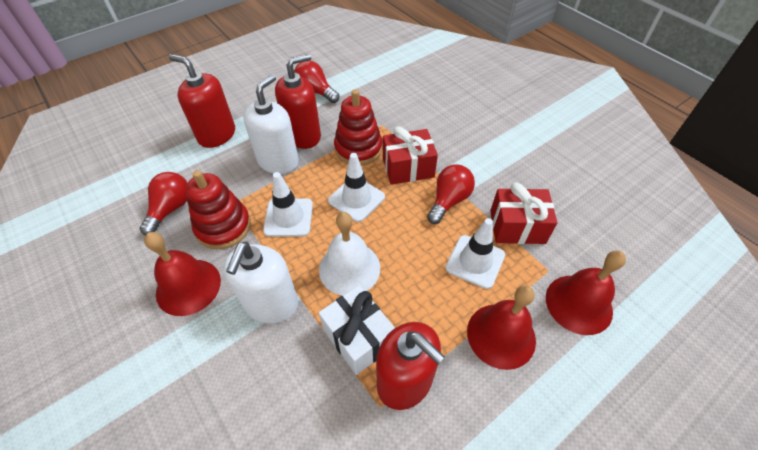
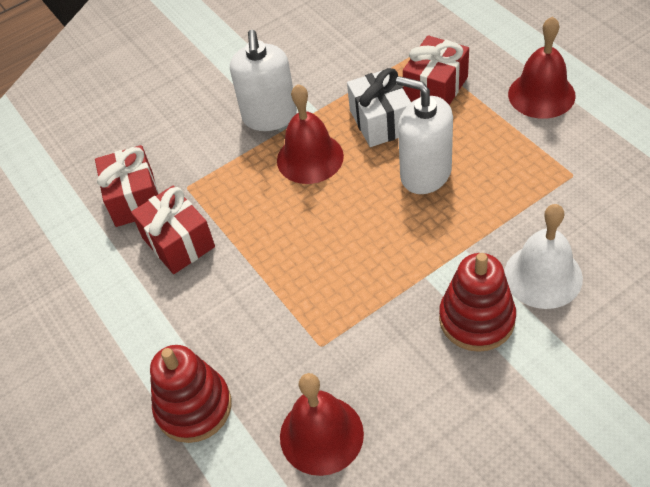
red gift: 2 -> 3
red light bulb: 3 -> 0
red soap dispenser: 3 -> 0
white traffic cone: 3 -> 0

